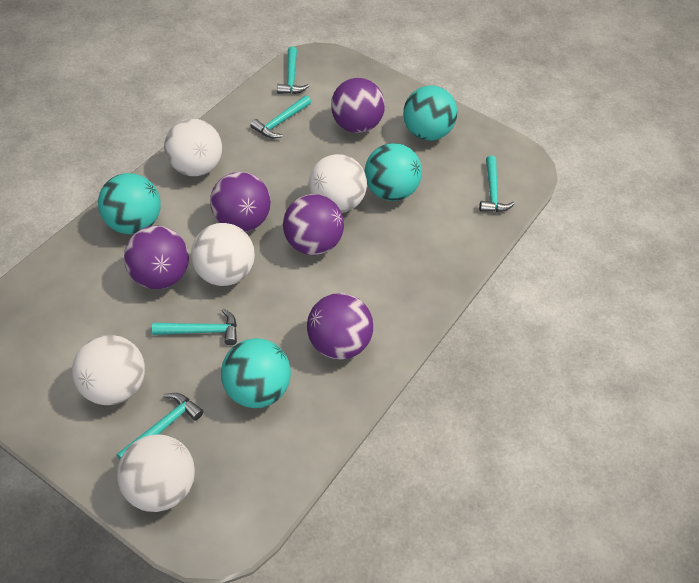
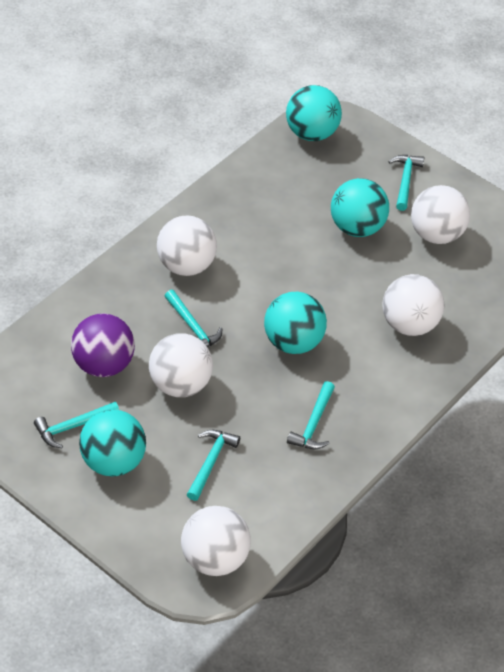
purple ball: 5 -> 1

